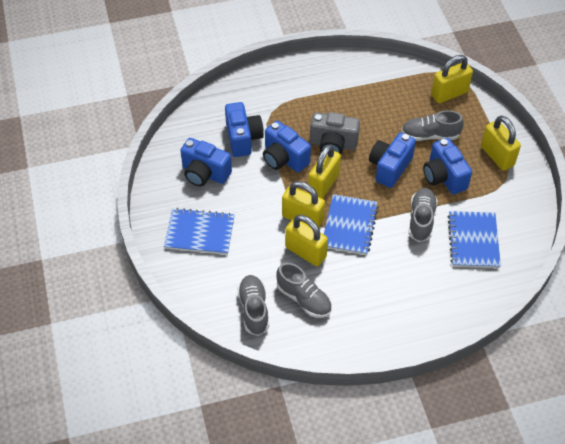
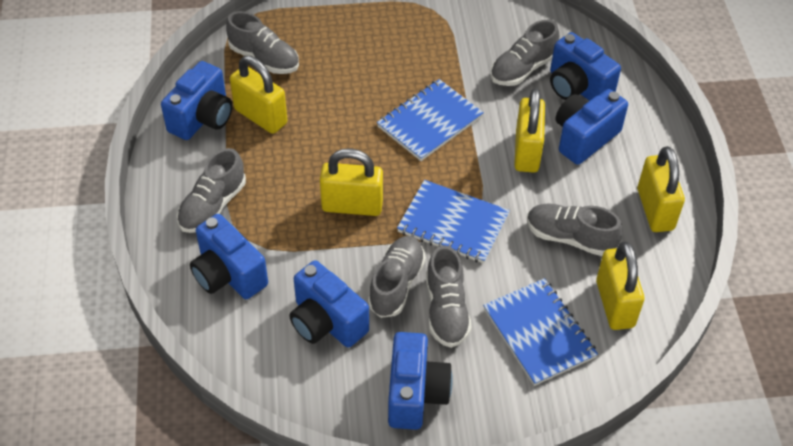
blue camera: 5 -> 6
grey camera: 1 -> 0
grey shoe: 4 -> 6

